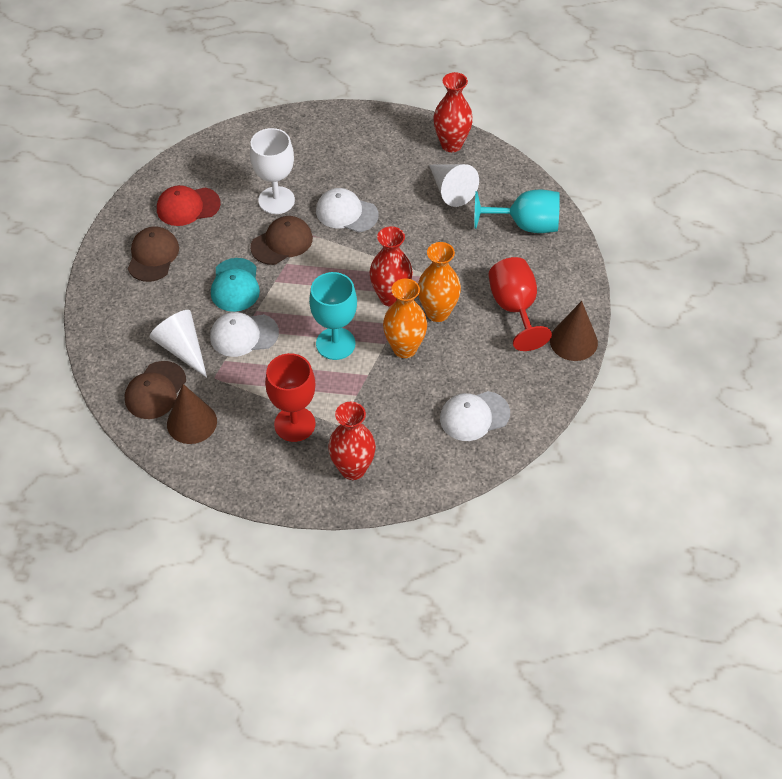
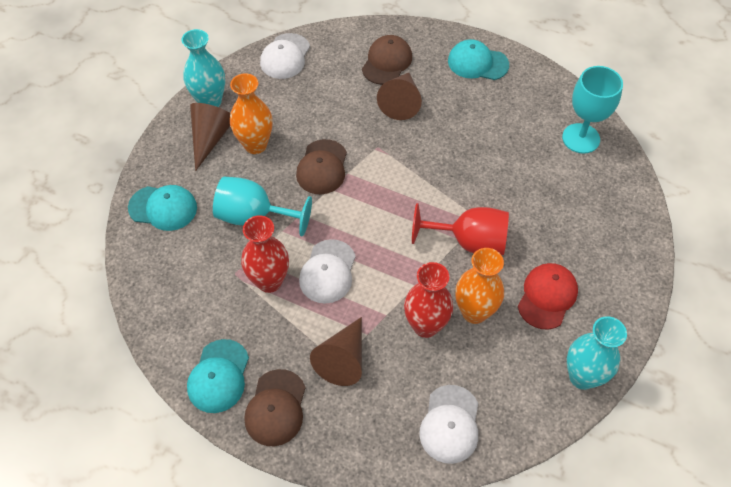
brown cone: 2 -> 3
red goblet: 2 -> 1
red vase: 3 -> 2
turquoise cap: 1 -> 3
turquoise vase: 0 -> 2
white cone: 2 -> 0
white goblet: 1 -> 0

